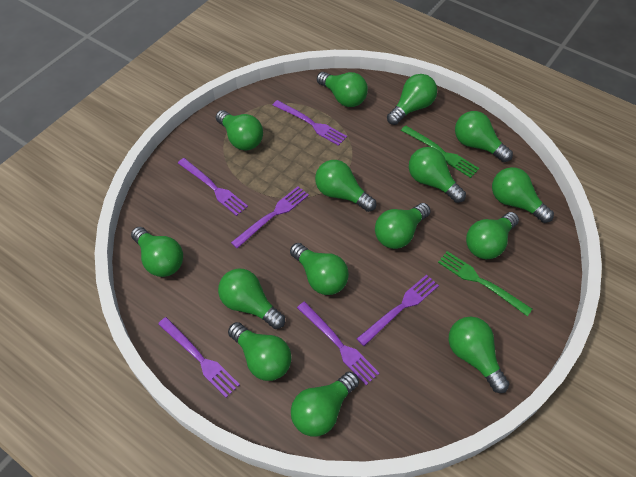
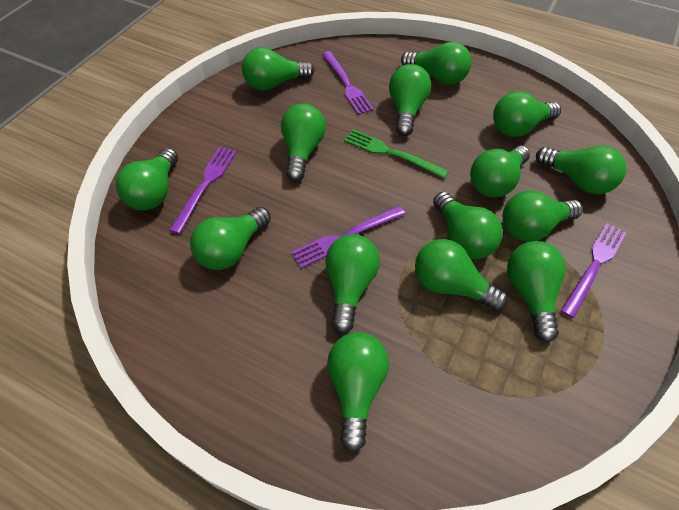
green fork: 2 -> 1
purple fork: 6 -> 4

